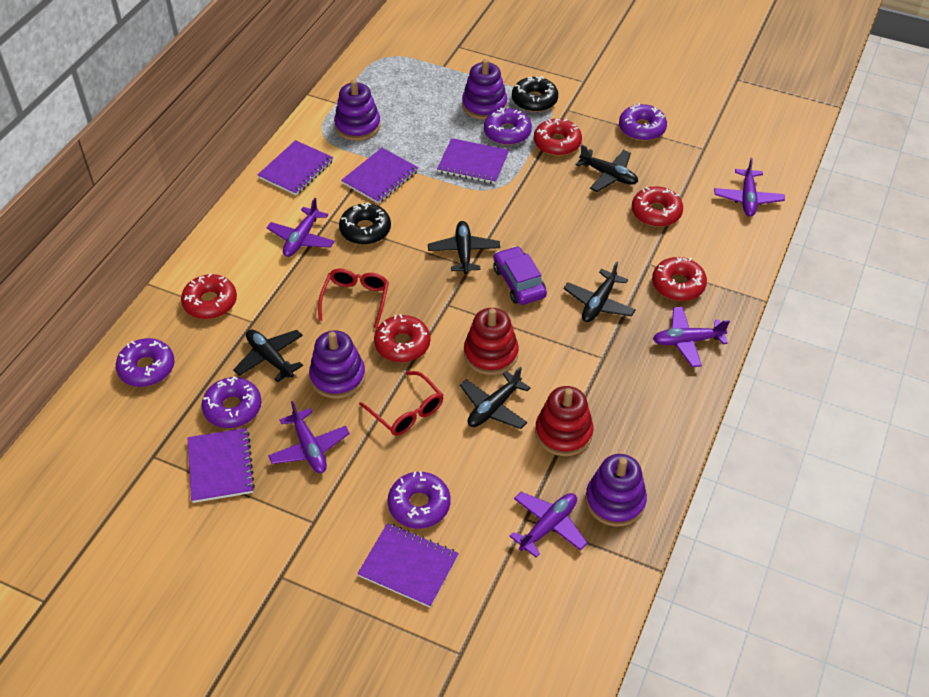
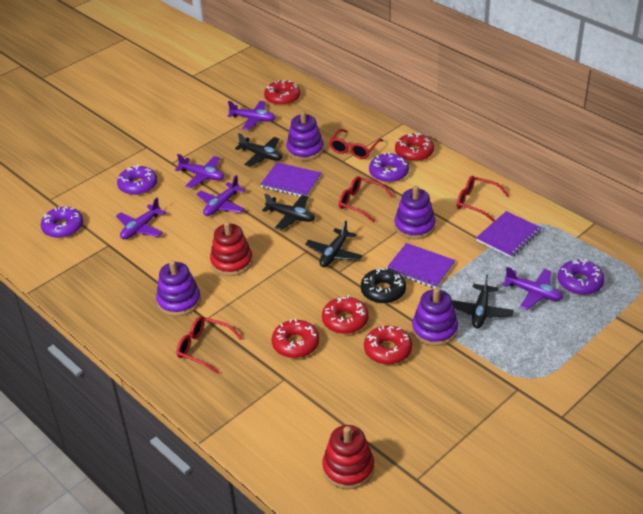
black donut: 2 -> 1
black plane: 5 -> 4
purple car: 1 -> 0
purple donut: 5 -> 4
purple notebook: 5 -> 3
red glasses: 2 -> 4

